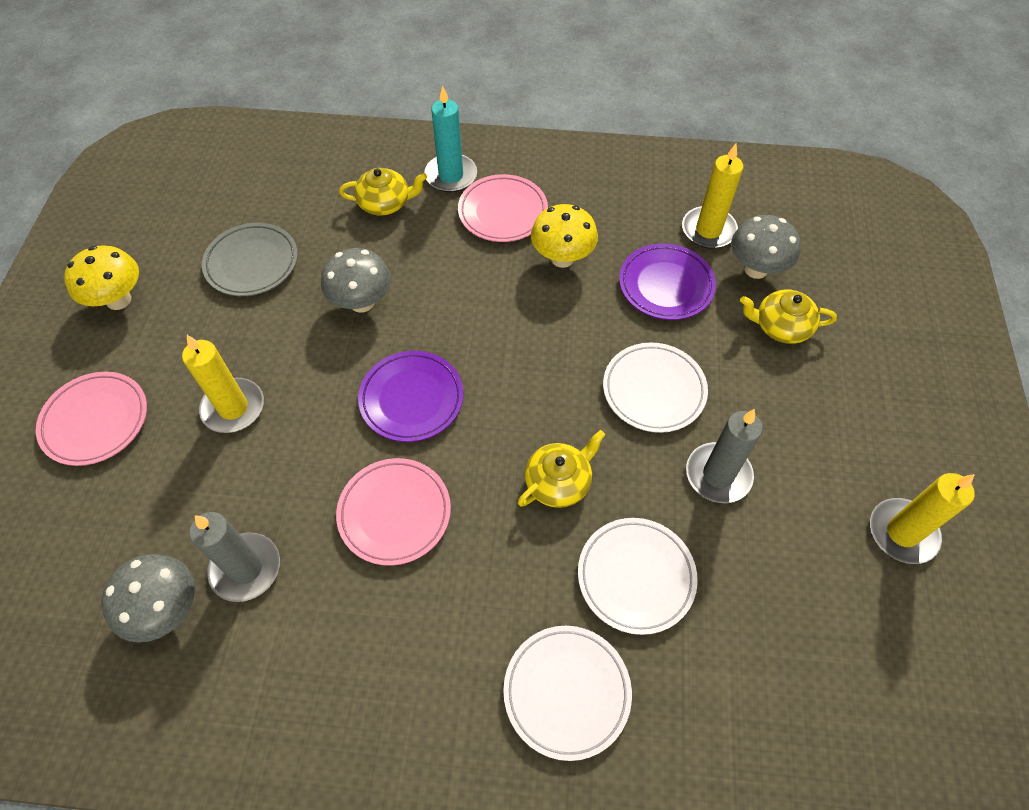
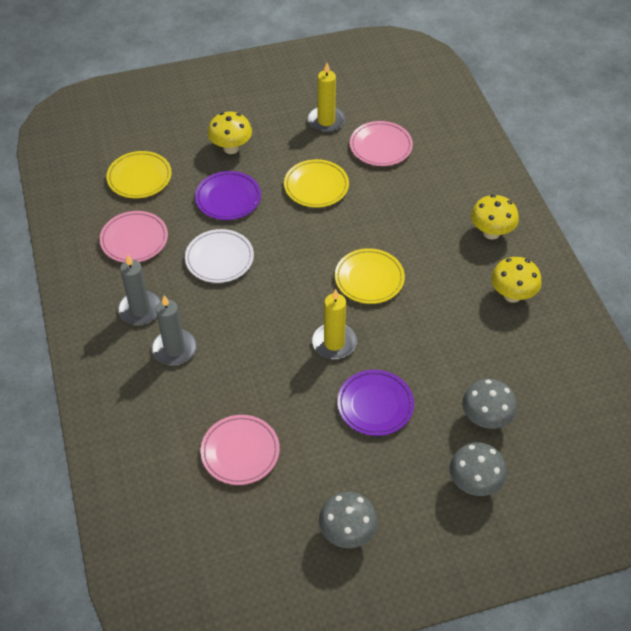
grey plate: 1 -> 0
turquoise candle: 1 -> 0
white plate: 3 -> 1
yellow candle: 3 -> 2
yellow mushroom: 2 -> 3
yellow plate: 0 -> 3
yellow teapot: 3 -> 0

